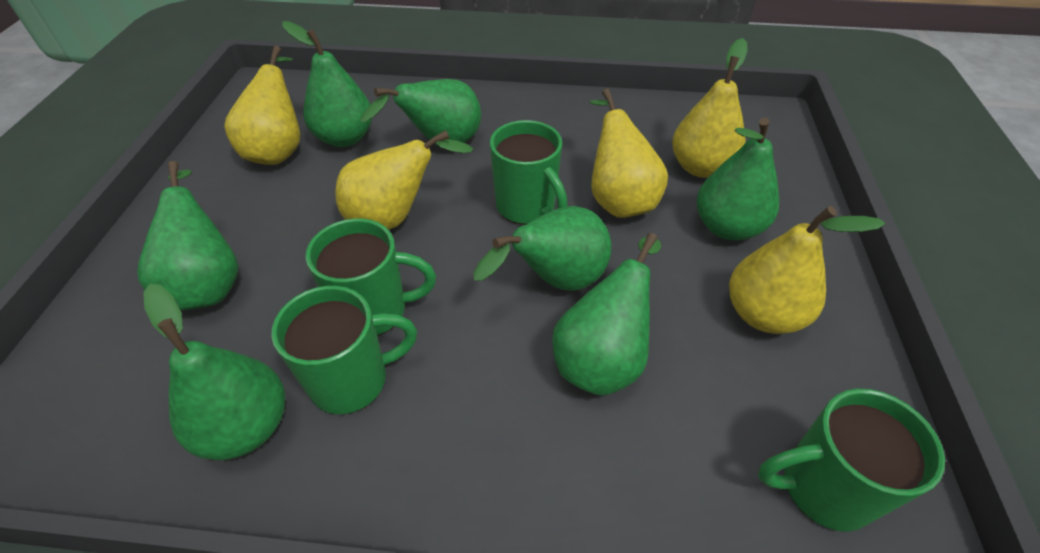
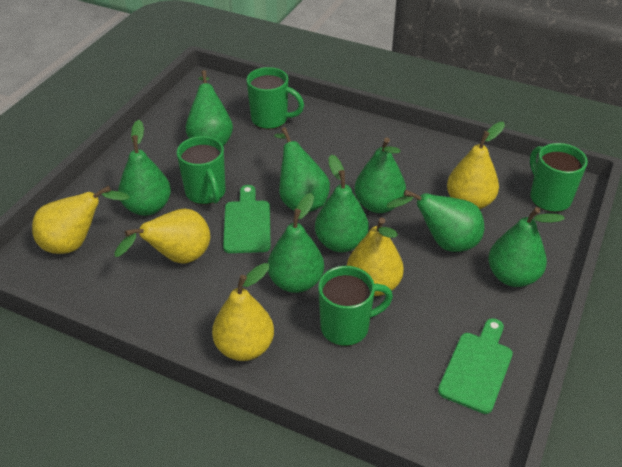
green cutting board: 0 -> 2
green pear: 7 -> 8

